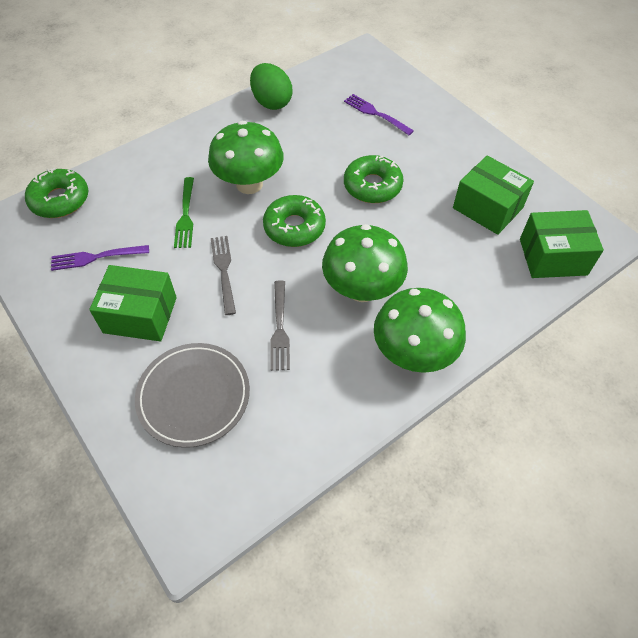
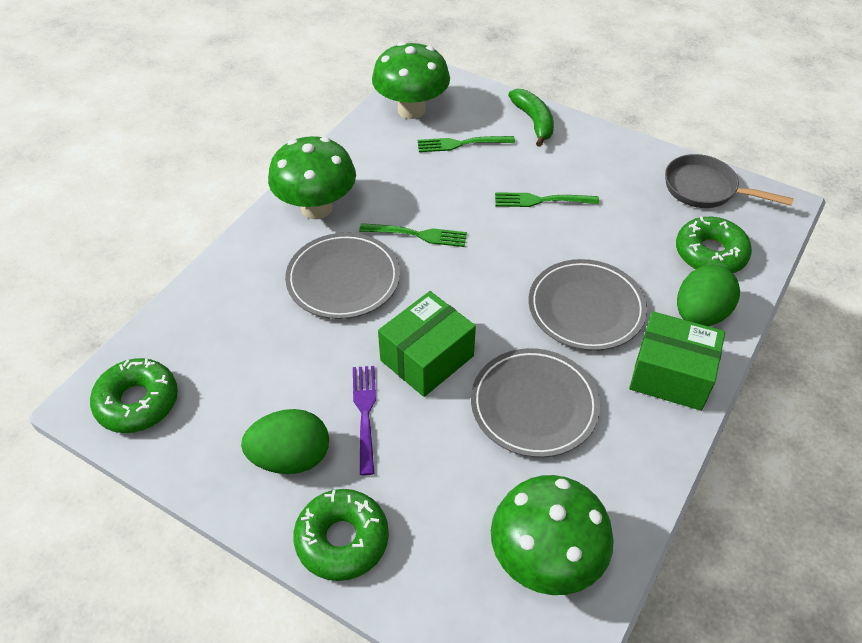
green banana: 0 -> 1
green box: 3 -> 2
green egg: 1 -> 2
green fork: 1 -> 3
grey fork: 2 -> 0
grey pan: 0 -> 1
grey plate: 1 -> 3
purple fork: 2 -> 1

